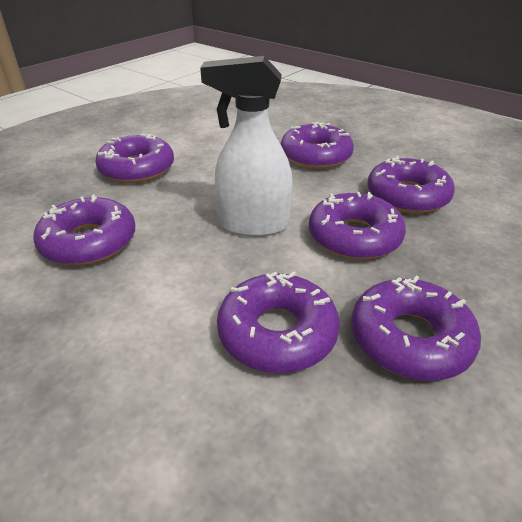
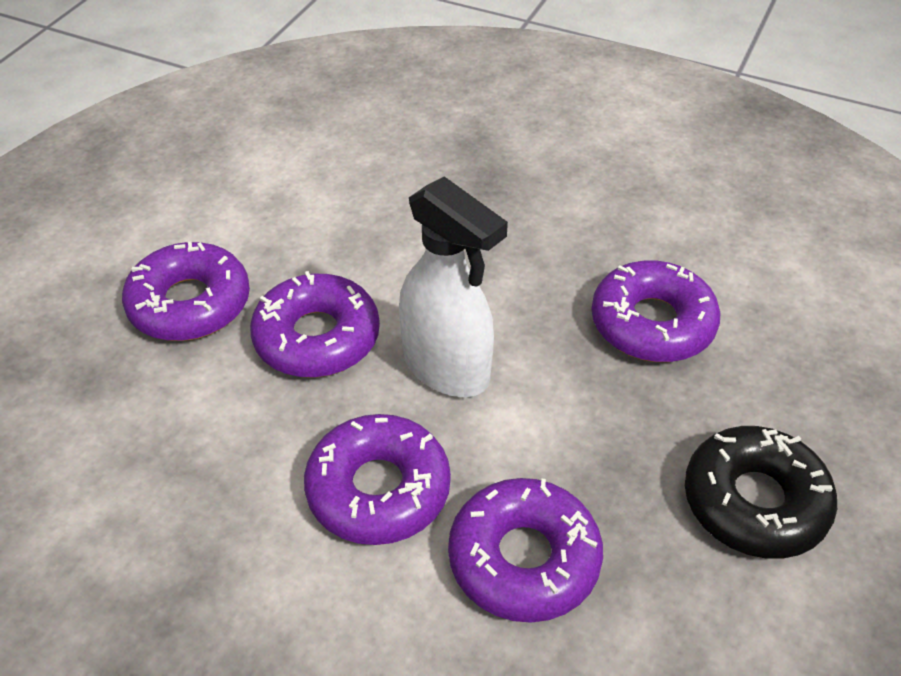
black donut: 0 -> 1
purple donut: 7 -> 5

